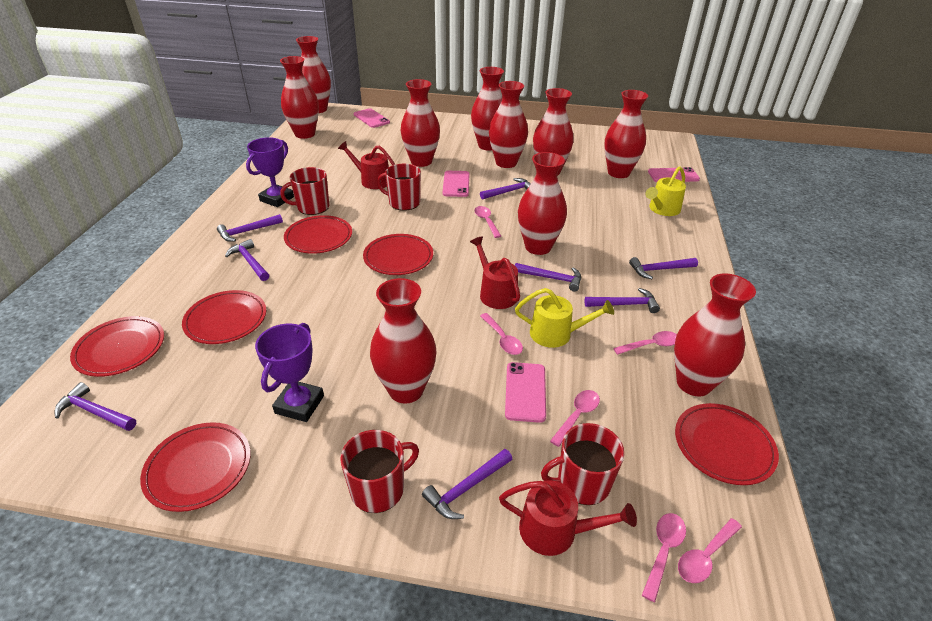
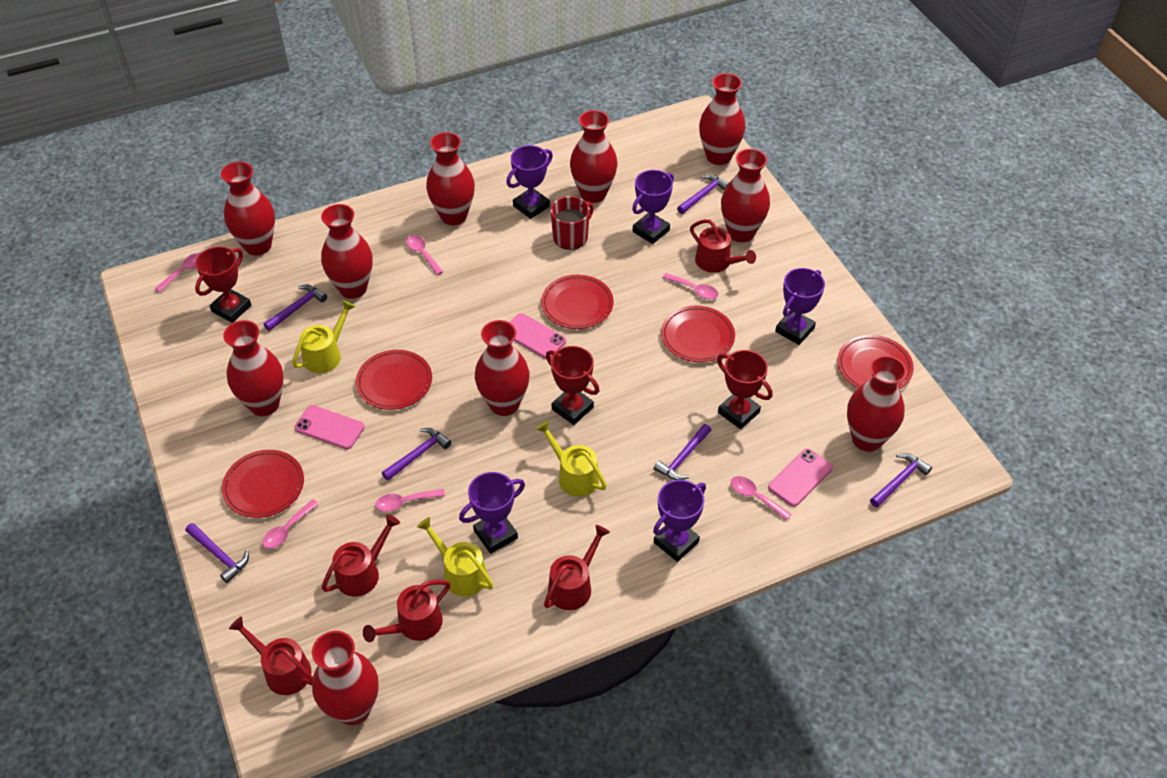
pink phone: 4 -> 3
purple hammer: 8 -> 6
purple trophy: 2 -> 5
red mug: 4 -> 1
red plate: 6 -> 5
red trophy: 0 -> 3
red watering can: 3 -> 5
yellow watering can: 2 -> 3

